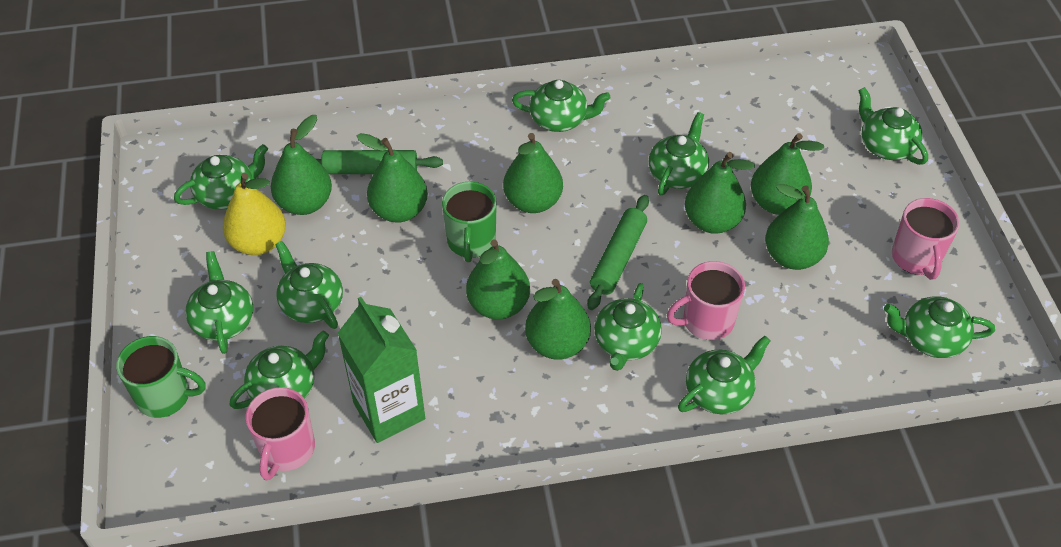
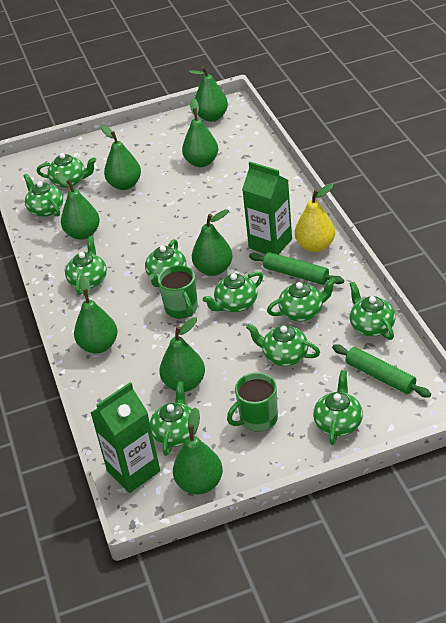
green carton: 1 -> 2
pink mug: 3 -> 0

